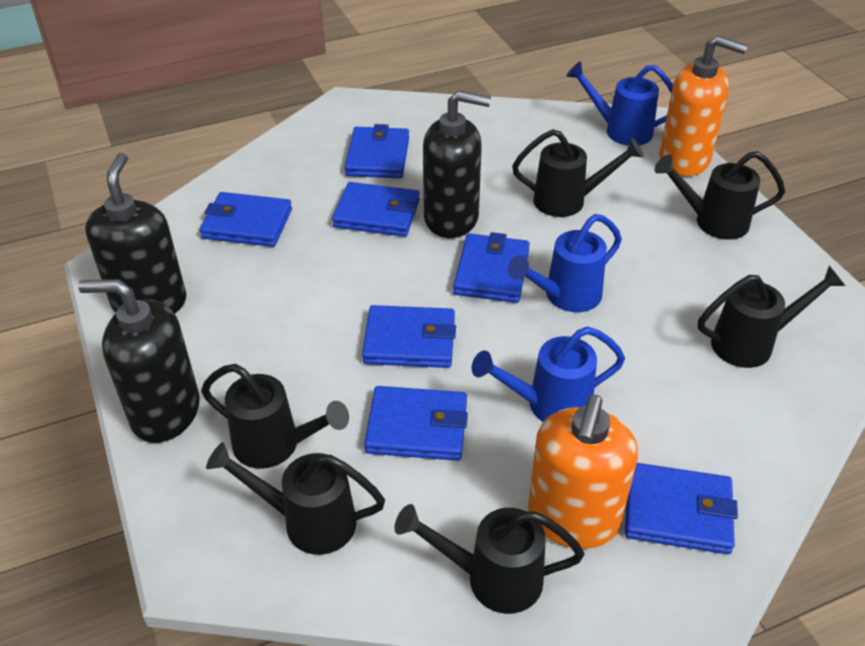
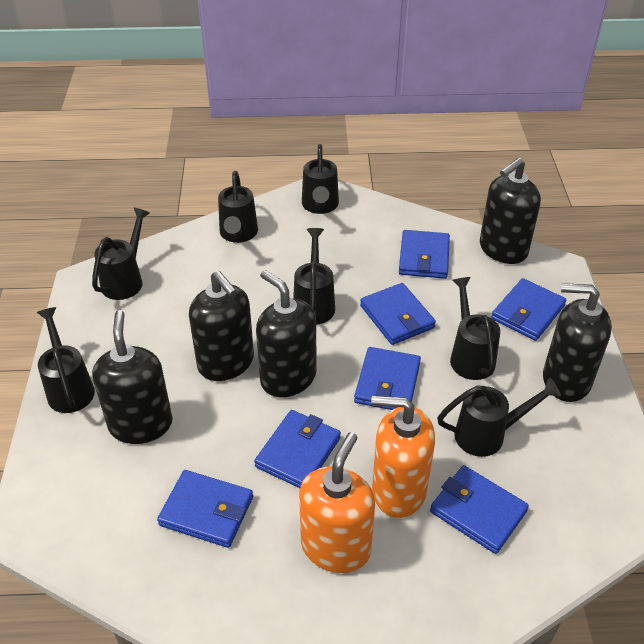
black soap dispenser: 3 -> 5
black watering can: 6 -> 7
blue watering can: 3 -> 0

